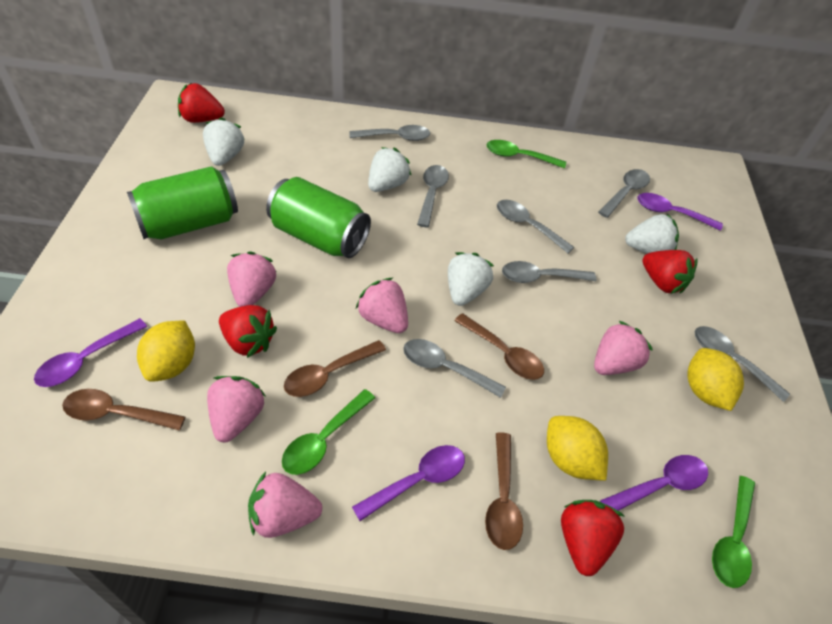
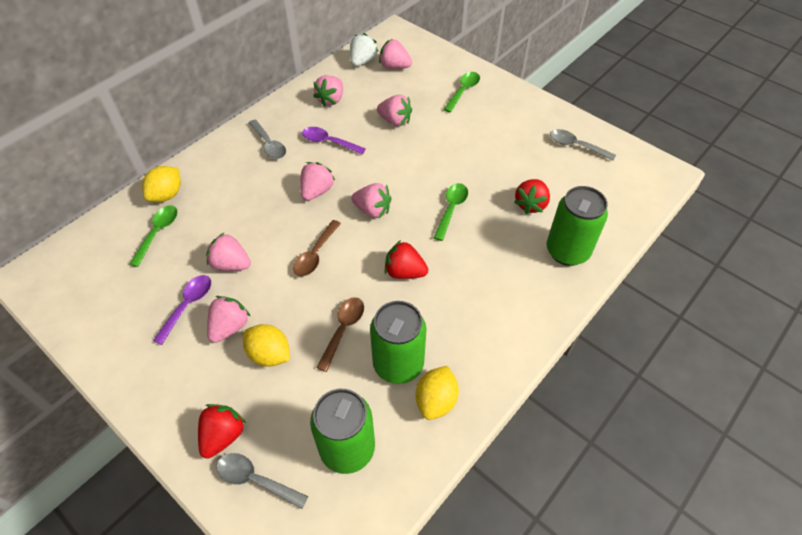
brown spoon: 4 -> 2
green can: 2 -> 3
grey spoon: 7 -> 3
pink strawberry: 5 -> 7
purple spoon: 4 -> 2
red strawberry: 4 -> 3
white strawberry: 4 -> 1

